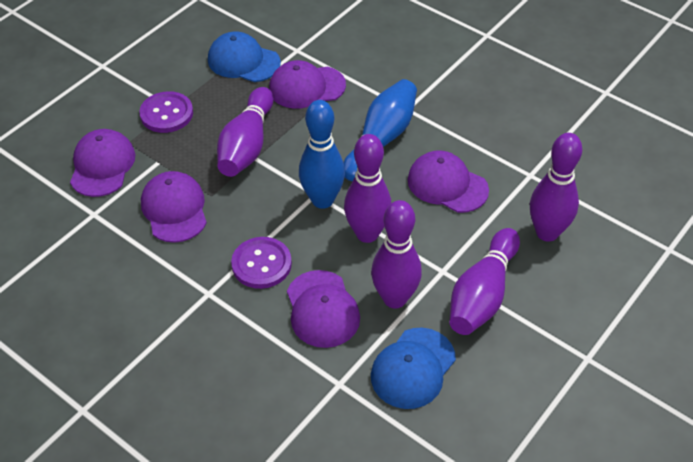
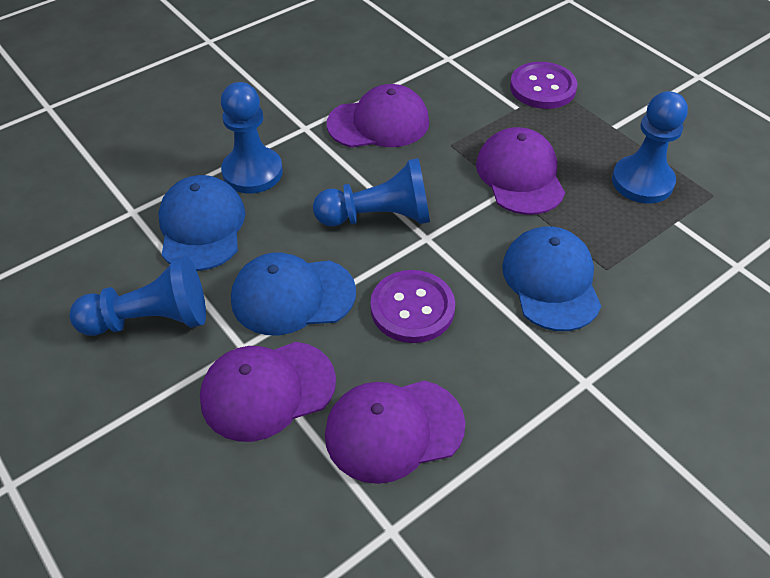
blue bowling pin: 2 -> 0
blue cap: 2 -> 3
blue pawn: 0 -> 4
purple bowling pin: 5 -> 0
purple cap: 5 -> 4

